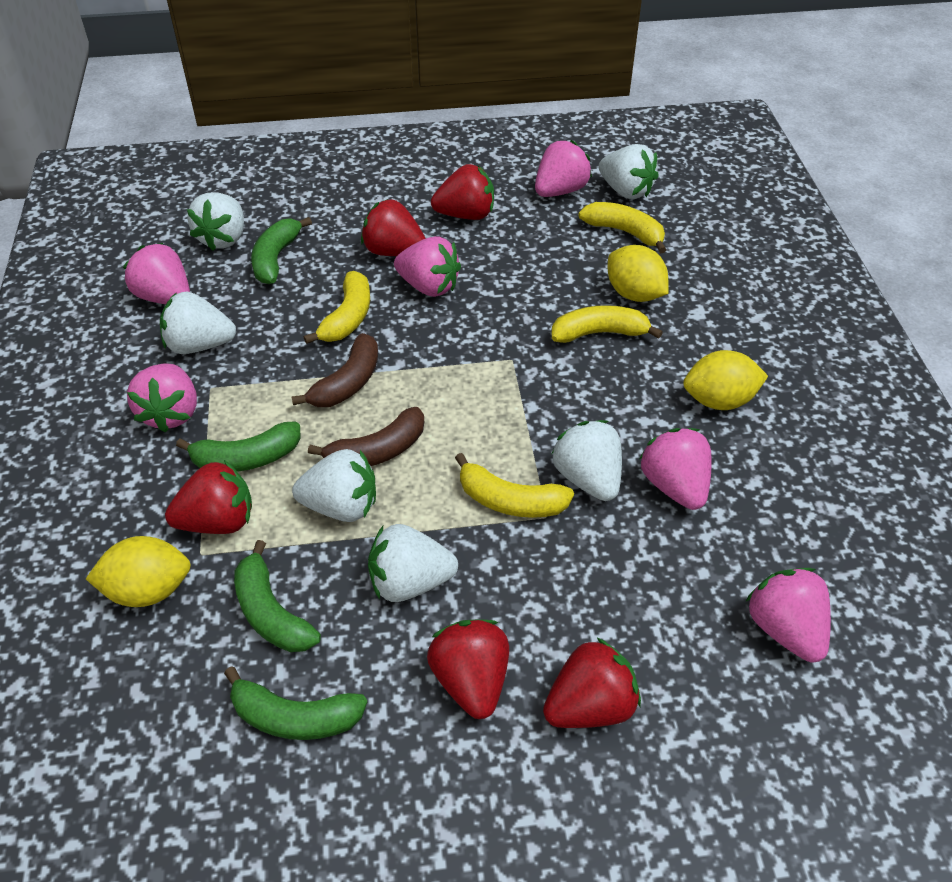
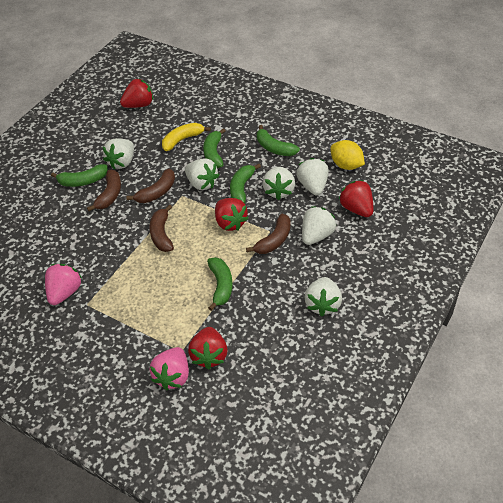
brown banana: 2 -> 4
green banana: 4 -> 5
pink strawberry: 6 -> 2
red strawberry: 5 -> 4
yellow banana: 4 -> 1
yellow lemon: 3 -> 1

